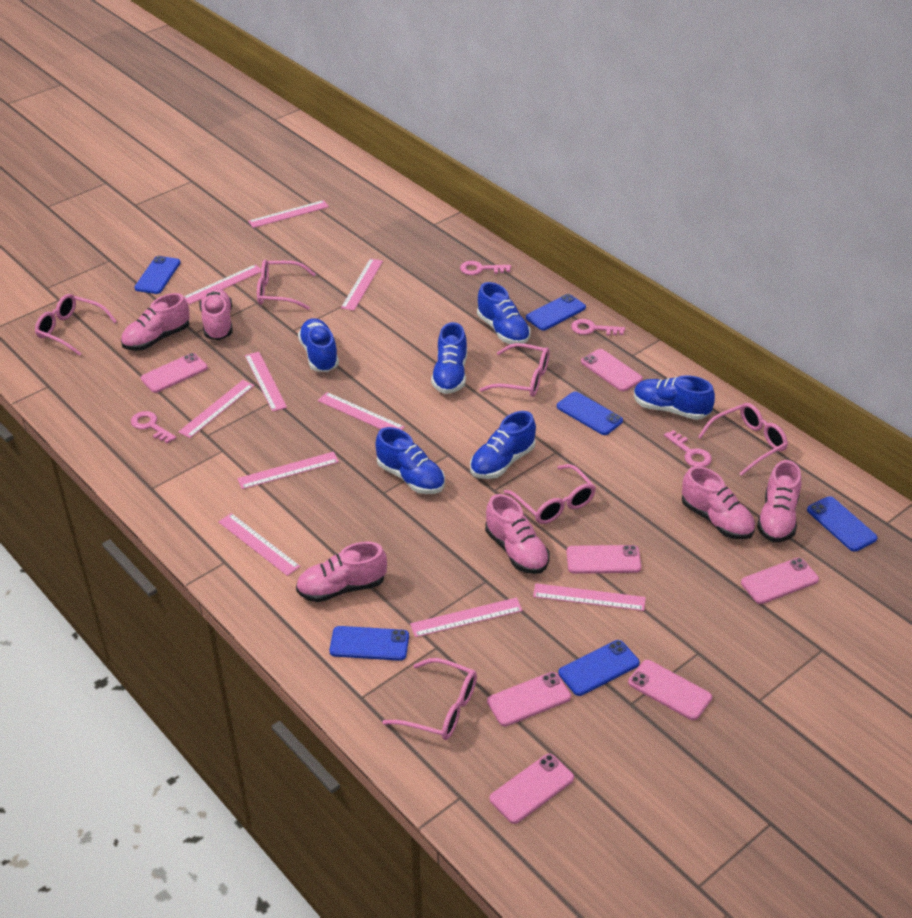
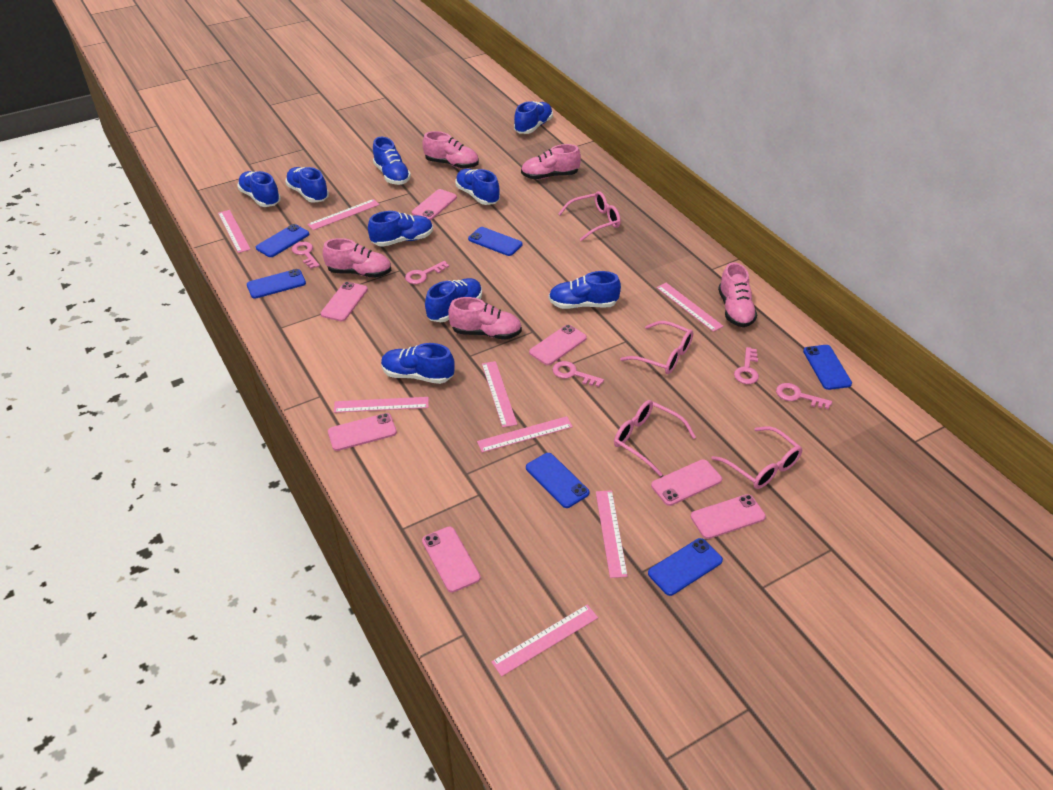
blue shoe: 6 -> 9
pink glasses: 6 -> 4
pink key: 4 -> 5
pink ruler: 10 -> 8
pink shoe: 6 -> 5

